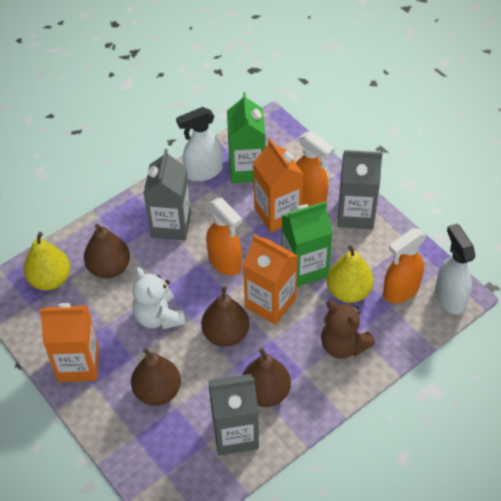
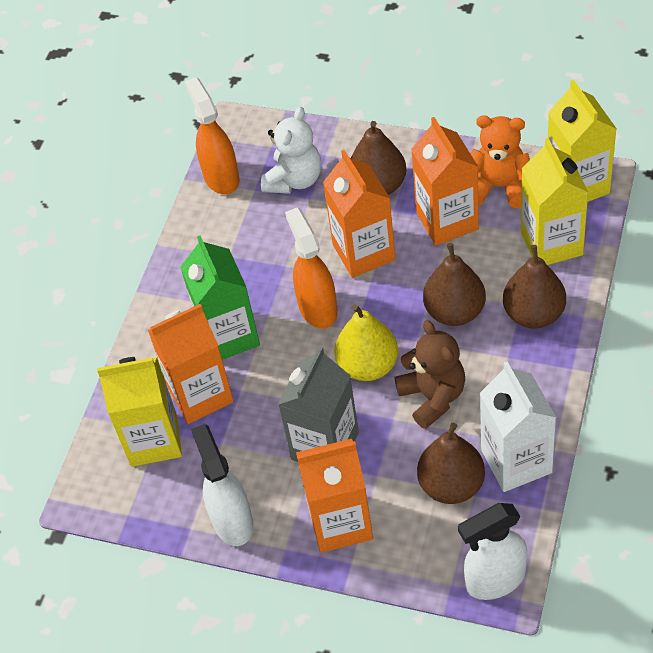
green carton: 2 -> 1
grey carton: 3 -> 1
orange carton: 3 -> 4
orange spray bottle: 3 -> 2
orange teddy bear: 0 -> 1
white carton: 0 -> 1
yellow carton: 0 -> 3
yellow pear: 2 -> 1

